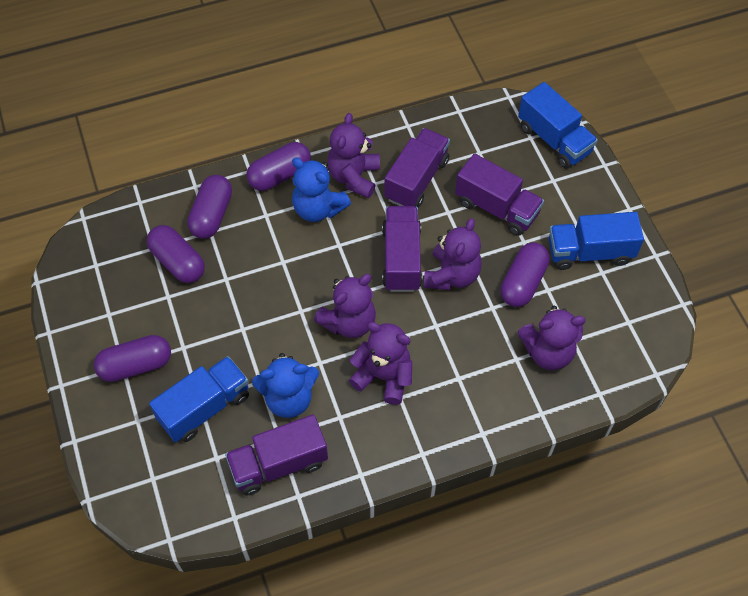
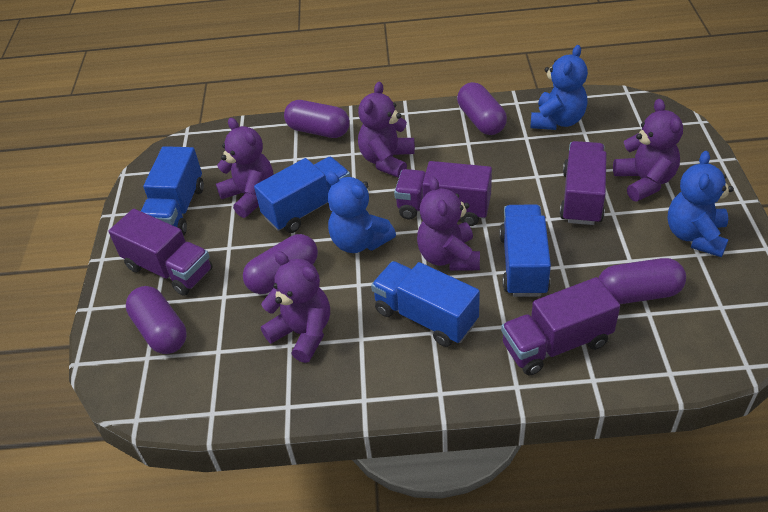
blue teddy bear: 2 -> 3
blue truck: 3 -> 4

